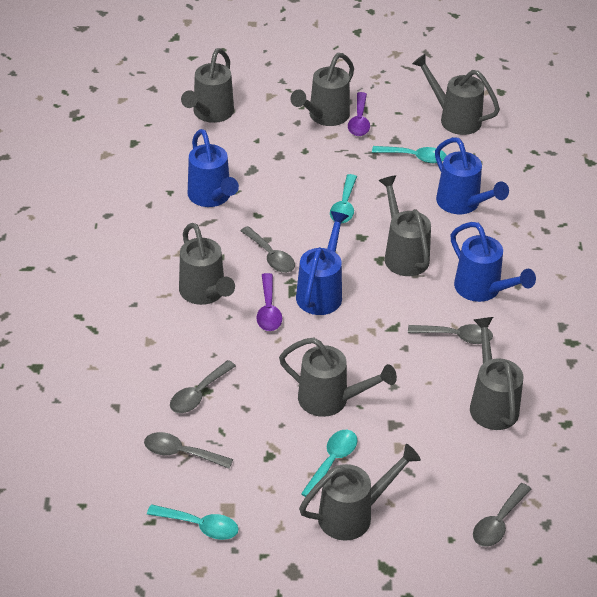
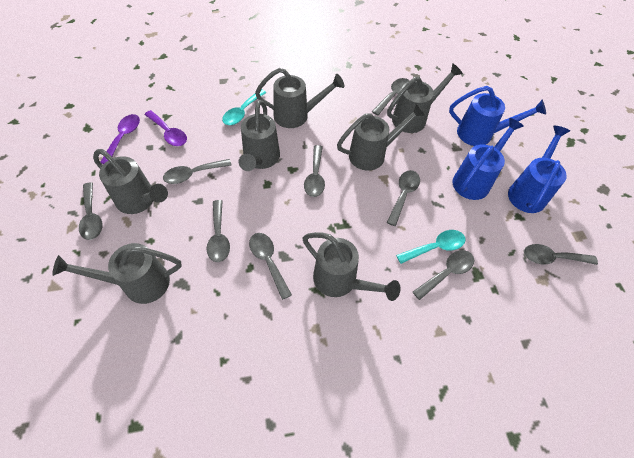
blue watering can: 4 -> 3
grey spoon: 5 -> 9
grey watering can: 8 -> 7
turquoise spoon: 4 -> 2

